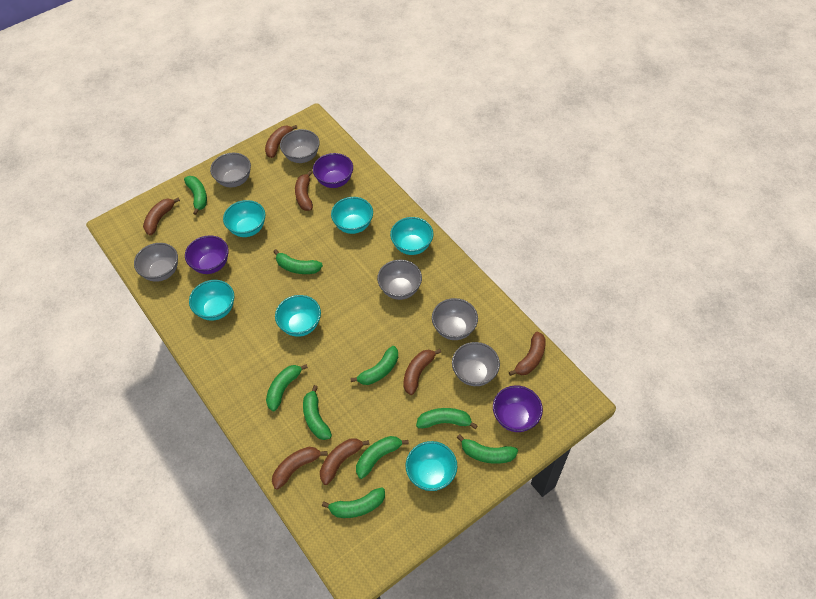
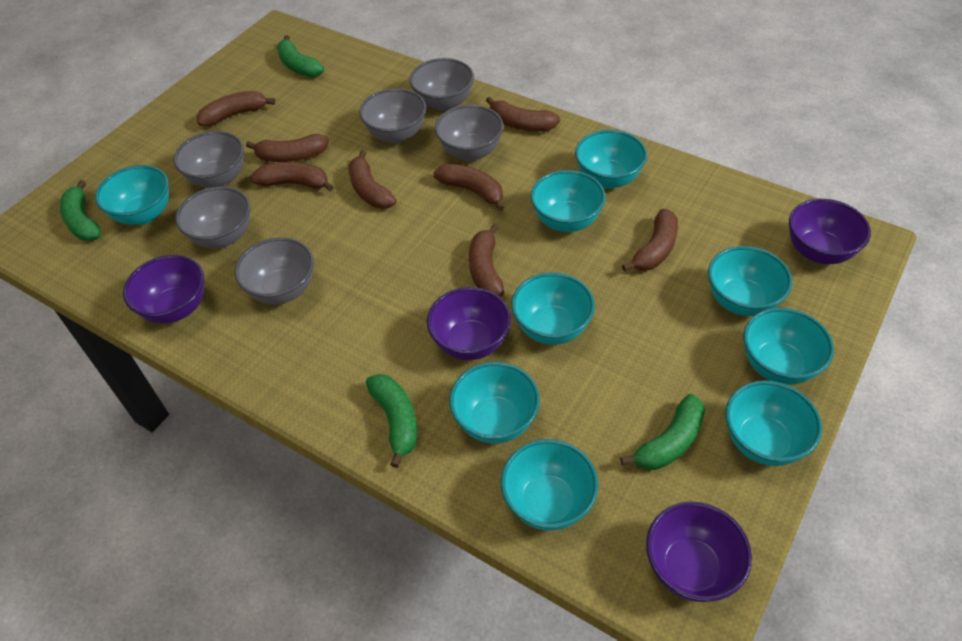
brown banana: 7 -> 8
green banana: 9 -> 4
purple bowl: 3 -> 4
turquoise bowl: 6 -> 9

